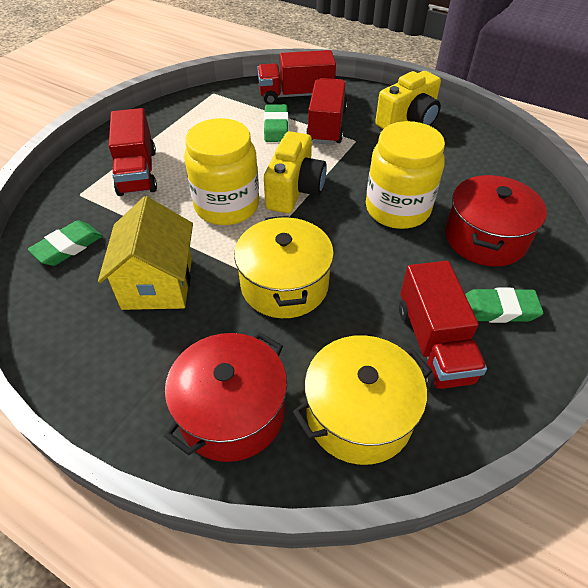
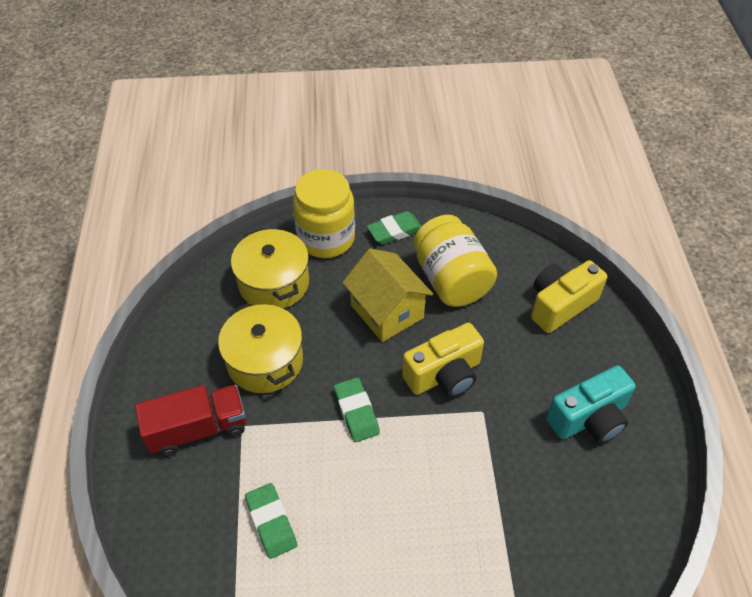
red pot: 2 -> 0
red truck: 4 -> 1
turquoise camera: 0 -> 1

